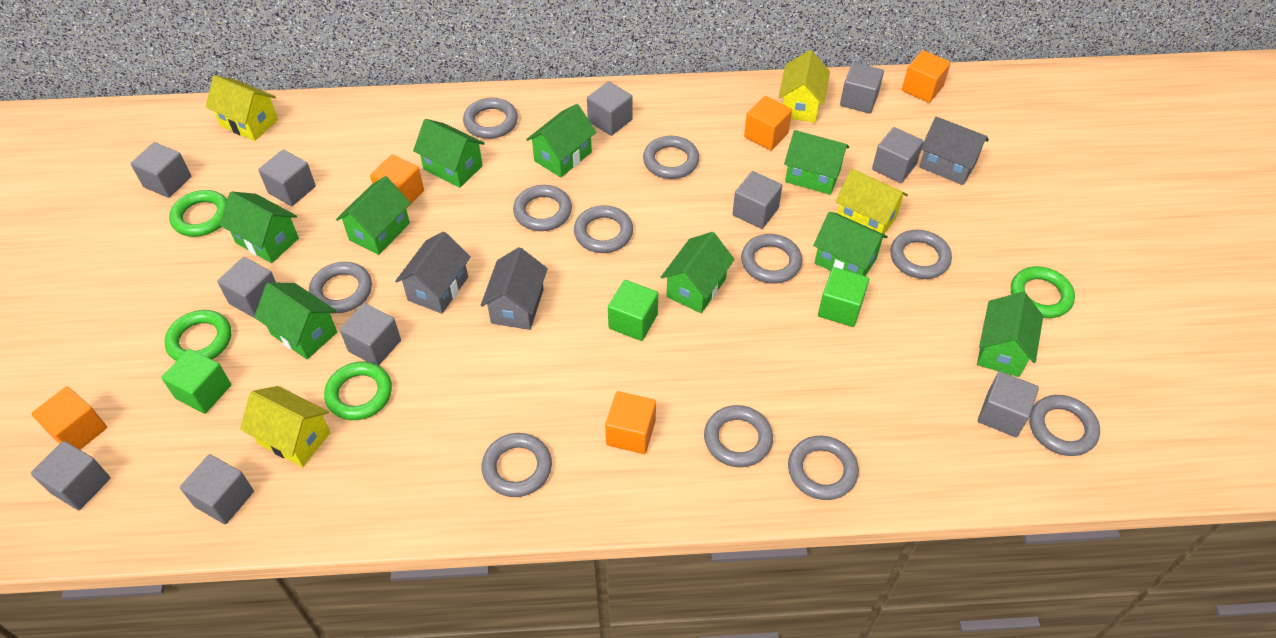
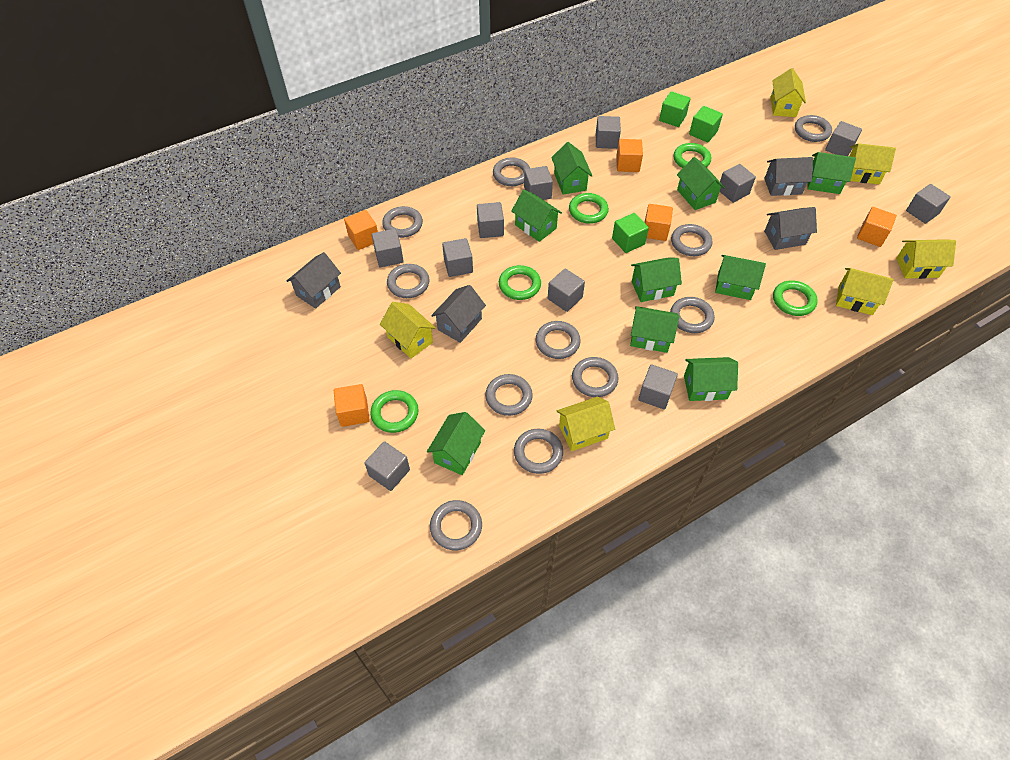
green ring: 4 -> 5
grey house: 3 -> 4
yellow house: 4 -> 6

